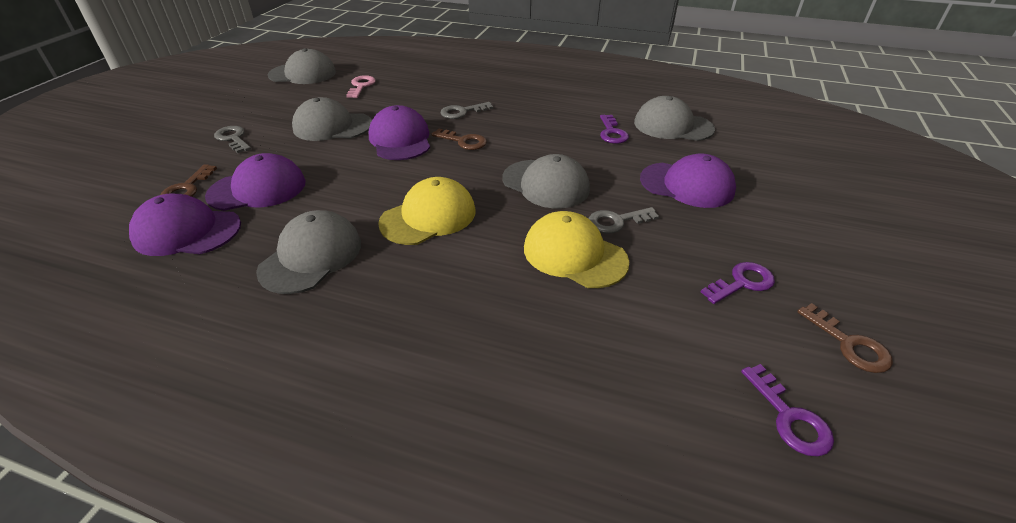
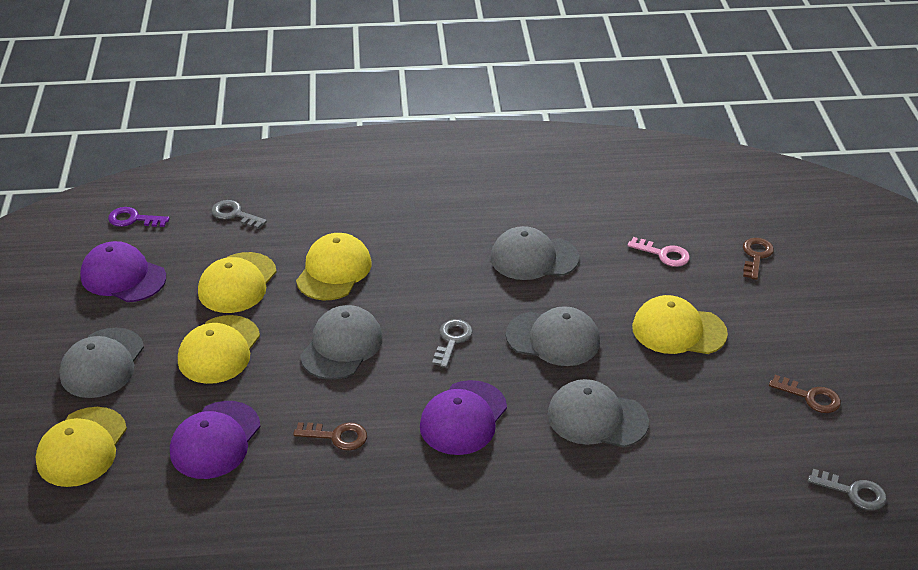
purple cap: 4 -> 3
purple key: 3 -> 1
yellow cap: 2 -> 5

